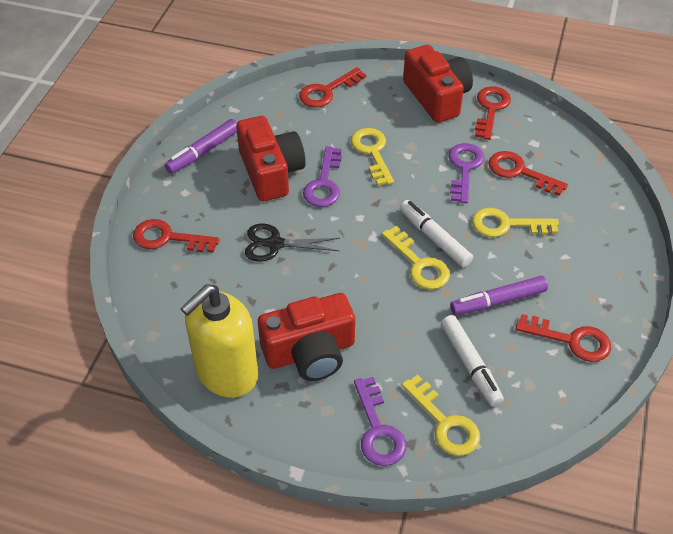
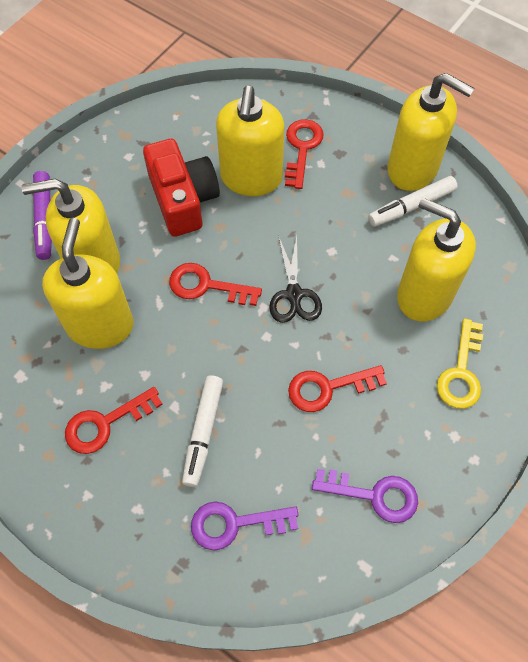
purple key: 3 -> 2
purple marker: 2 -> 1
red camera: 3 -> 1
red key: 5 -> 4
yellow key: 4 -> 1
yellow soap dispenser: 1 -> 5

